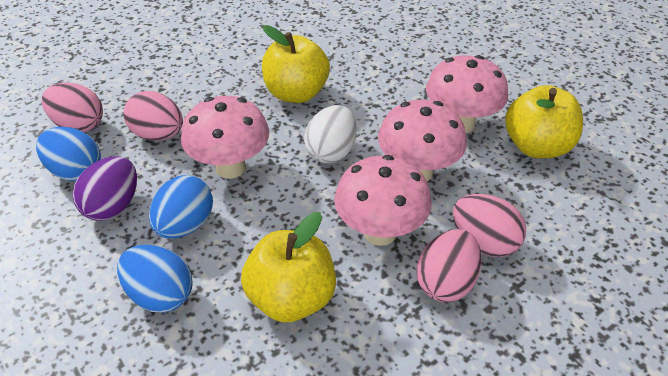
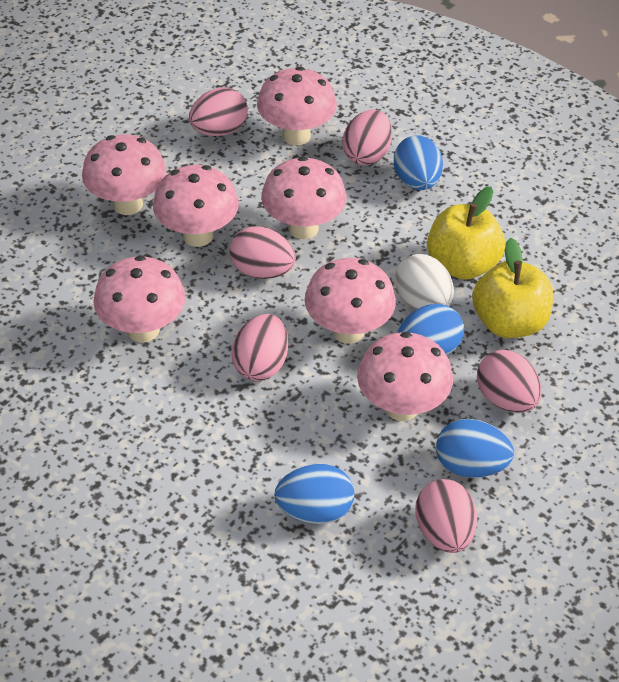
blue egg: 3 -> 4
pink egg: 4 -> 6
pink mushroom: 4 -> 7
purple egg: 1 -> 0
yellow apple: 3 -> 2

